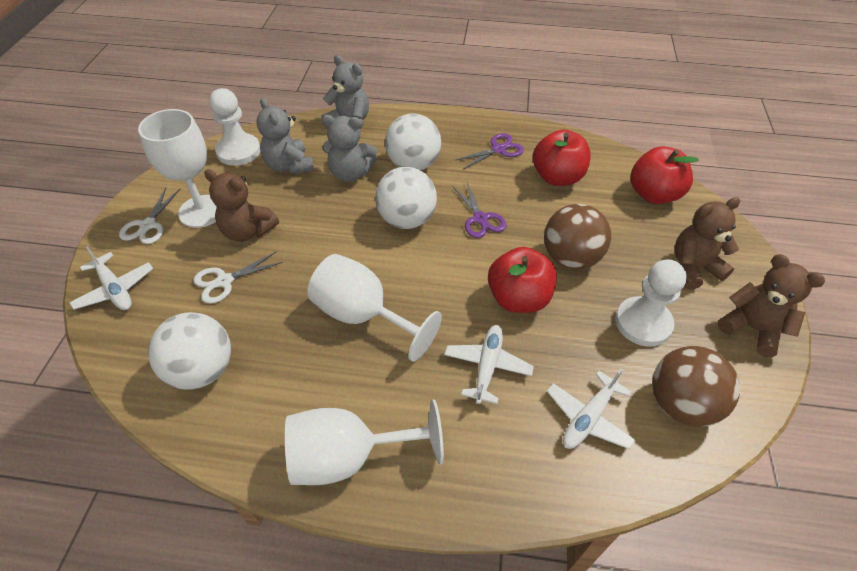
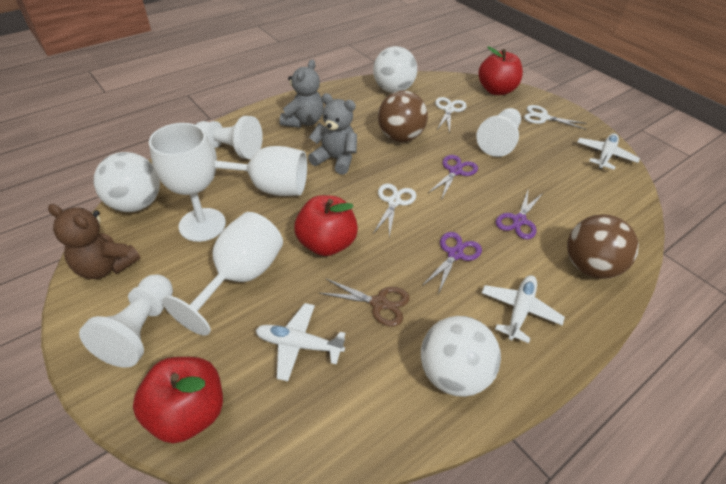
brown scissors: 0 -> 1
brown teddy bear: 3 -> 1
grey teddy bear: 3 -> 2
purple scissors: 2 -> 3
white pawn: 2 -> 3
white scissors: 2 -> 3

